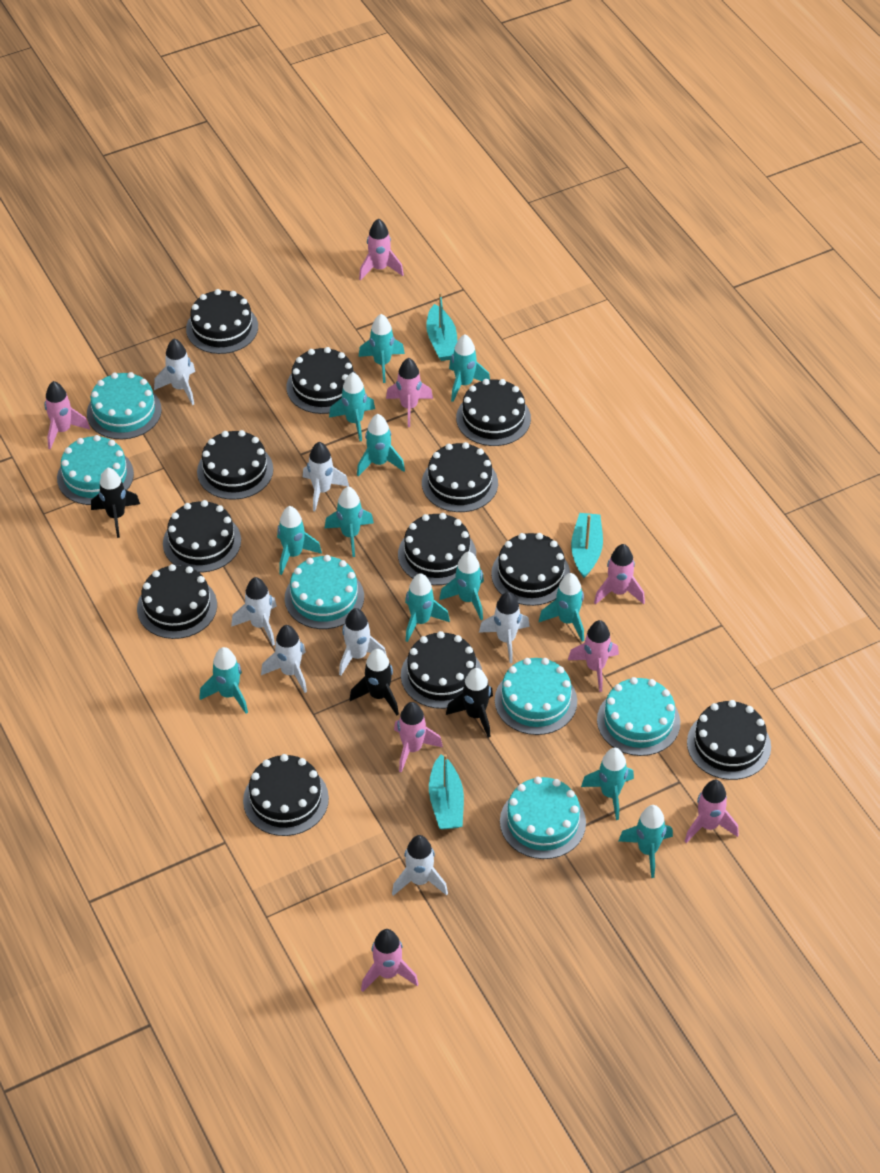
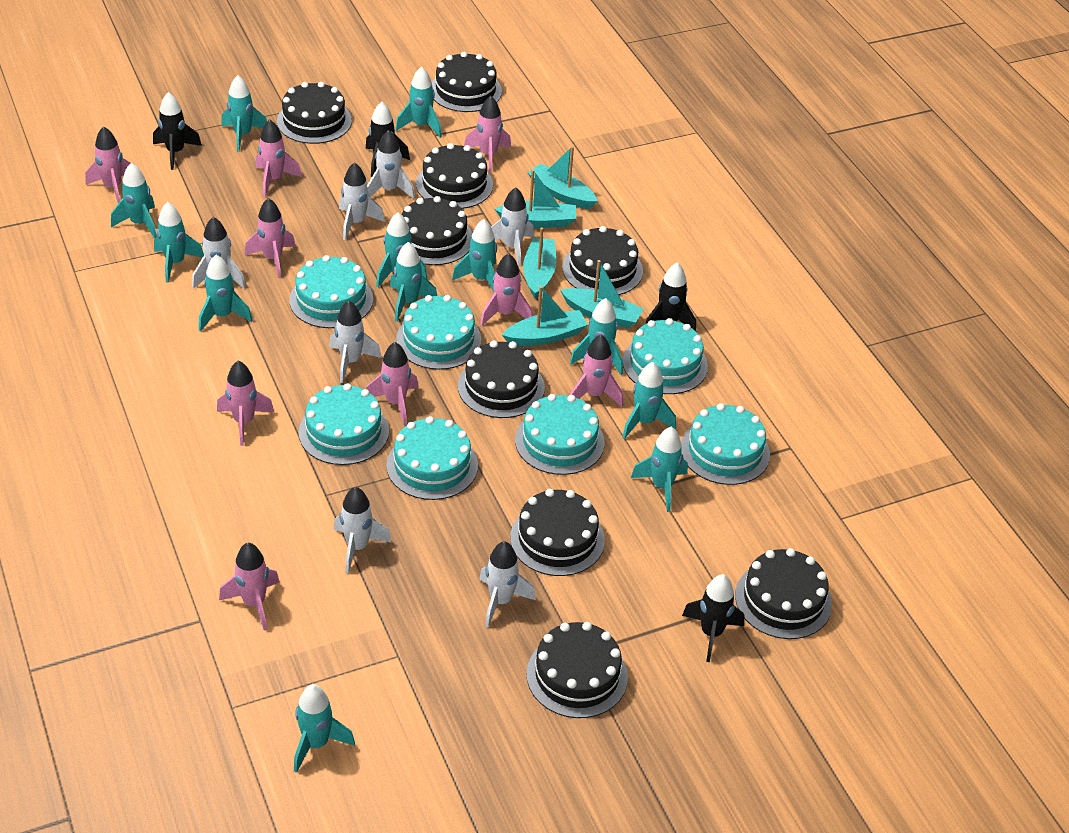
black cake: 12 -> 9
black rocket: 3 -> 4
pink rocket: 8 -> 9
turquoise boat: 3 -> 5
turquoise cake: 6 -> 7

